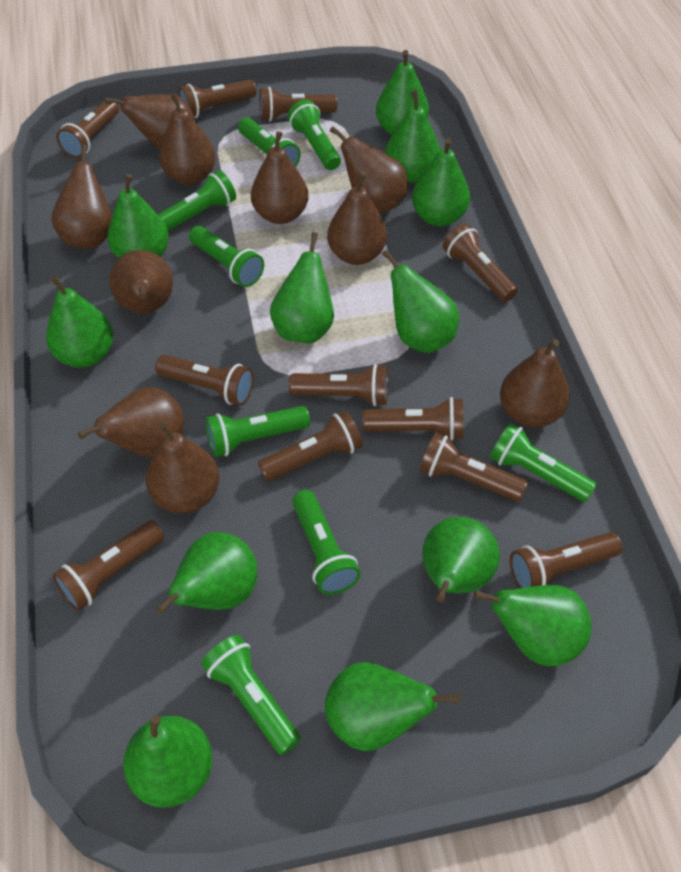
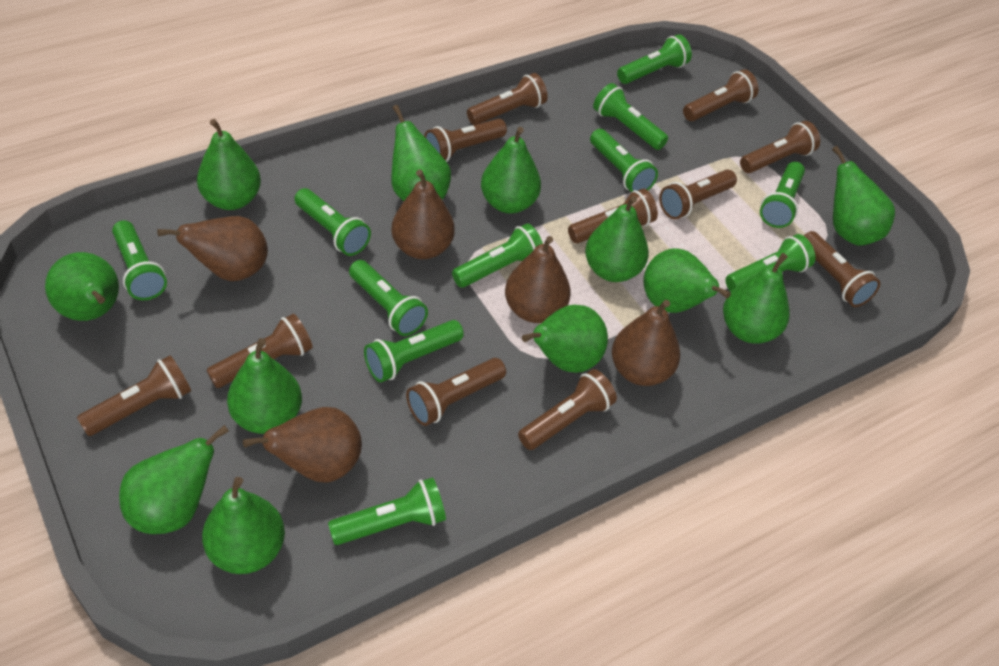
brown pear: 10 -> 5
green flashlight: 8 -> 11

